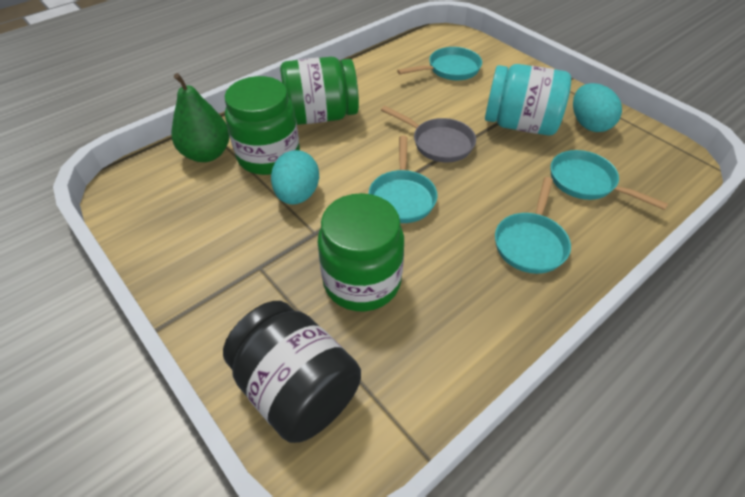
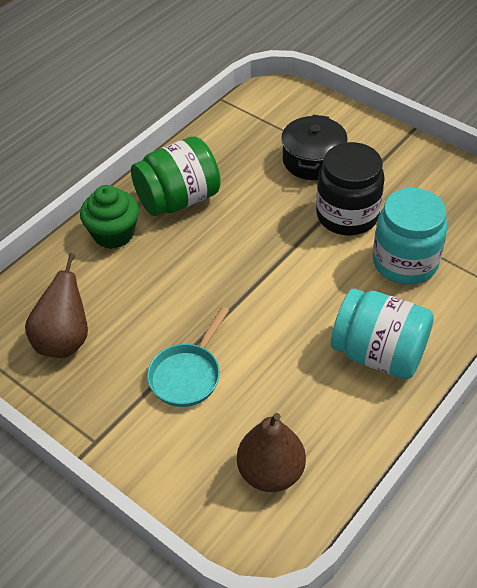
black pot: 0 -> 1
brown pear: 0 -> 2
green cupcake: 0 -> 1
green jar: 3 -> 1
green pear: 1 -> 0
grey pan: 1 -> 0
turquoise egg: 2 -> 0
turquoise jar: 1 -> 2
turquoise pan: 4 -> 1

